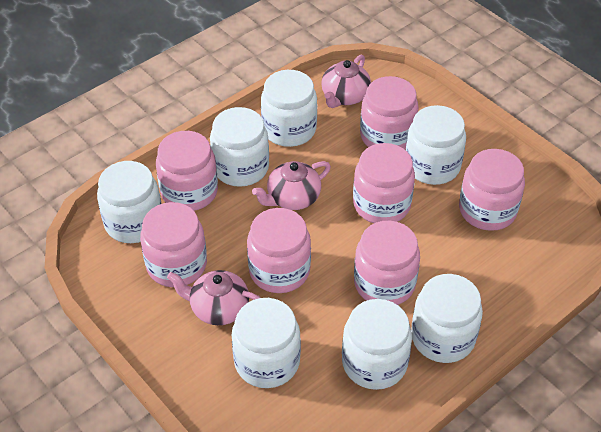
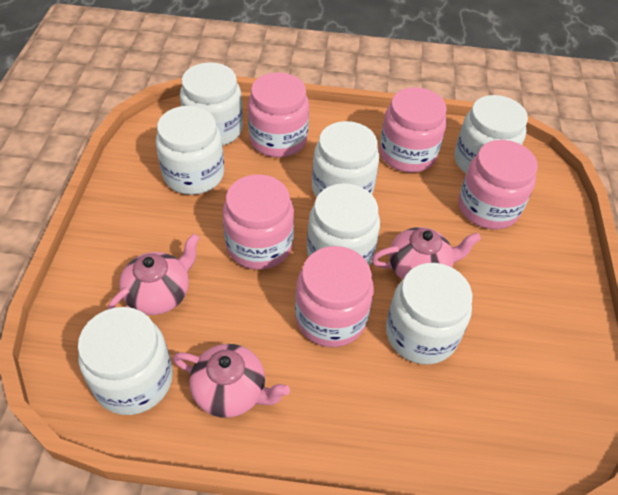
pink jar: 7 -> 5

